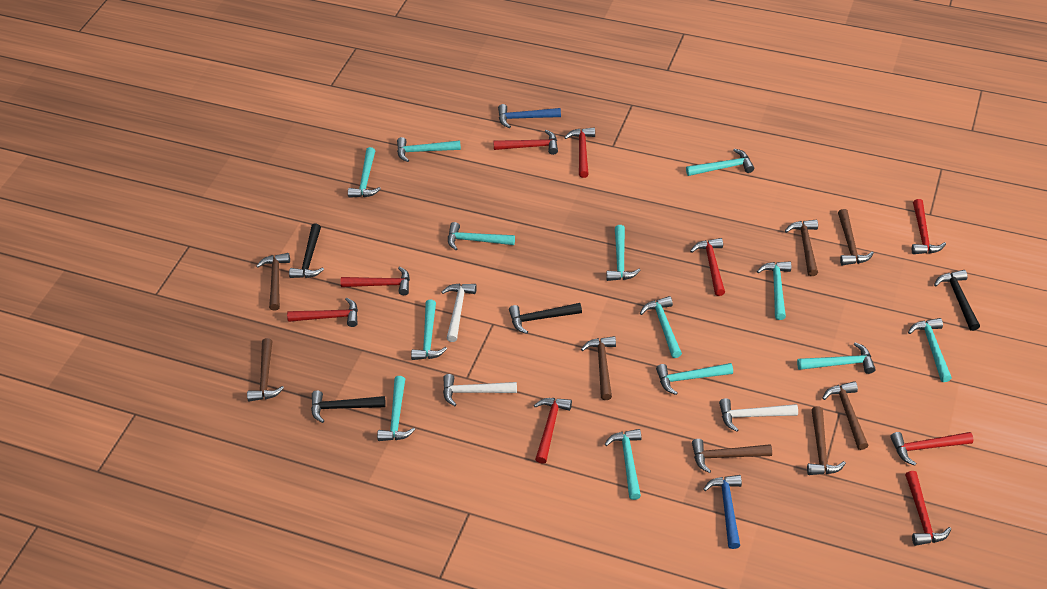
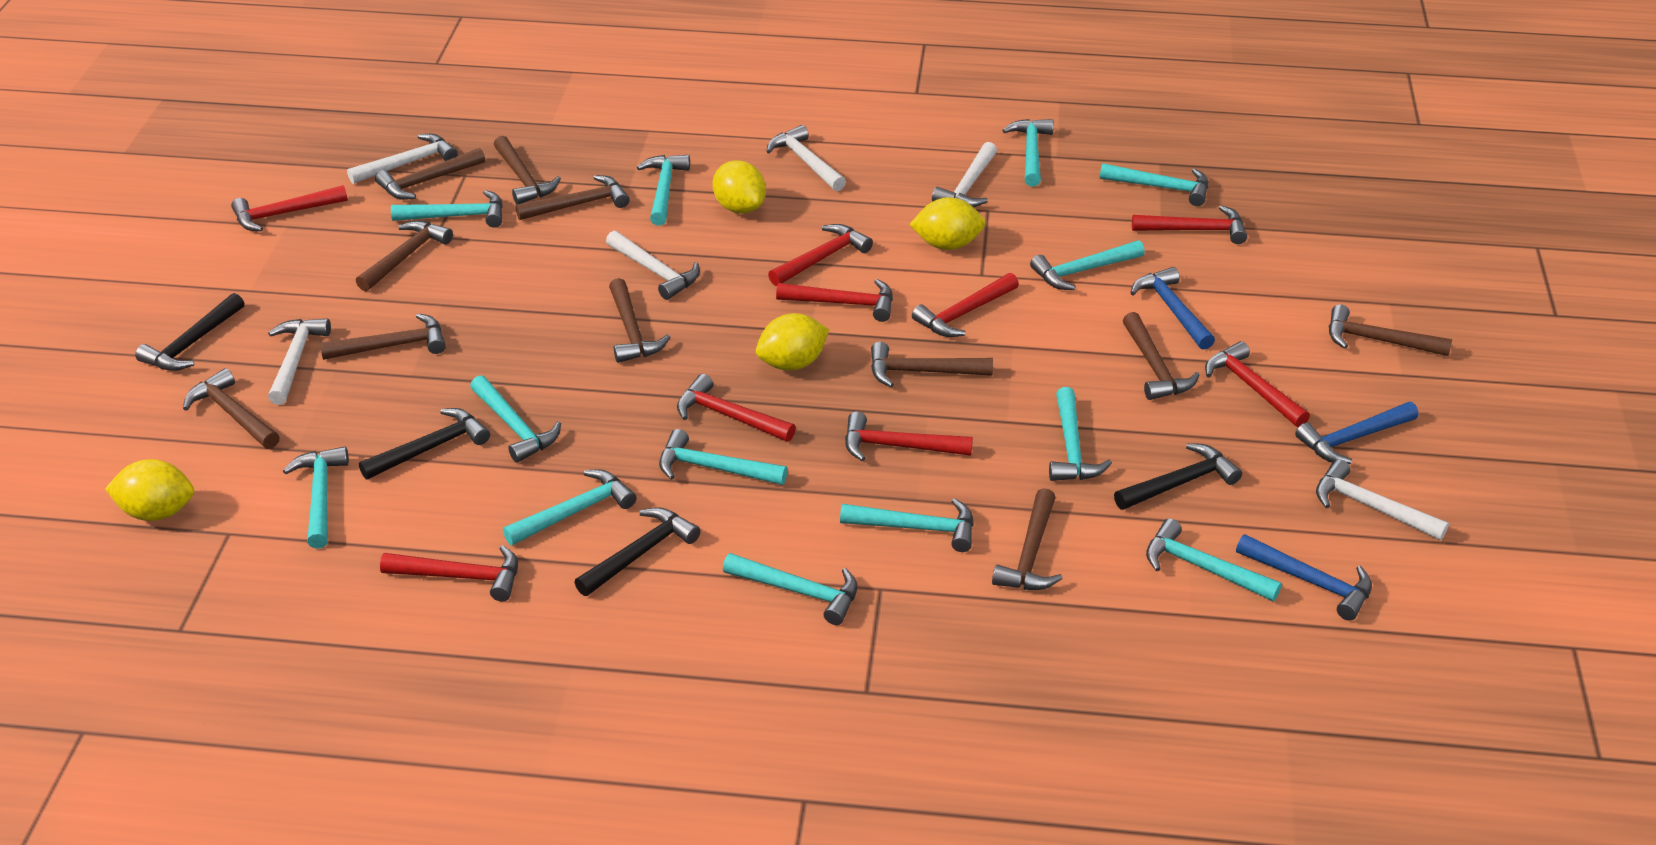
blue hammer: 2 -> 3
brown hammer: 8 -> 11
white hammer: 3 -> 6
yellow lemon: 0 -> 4

